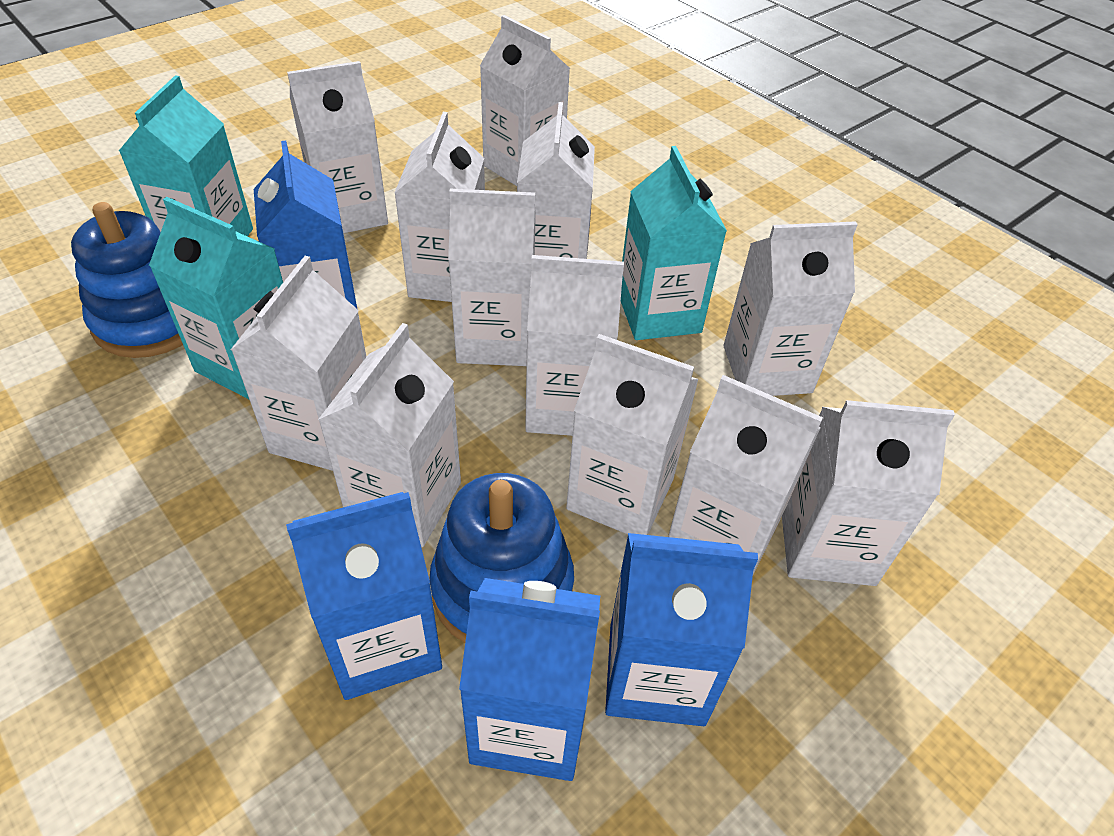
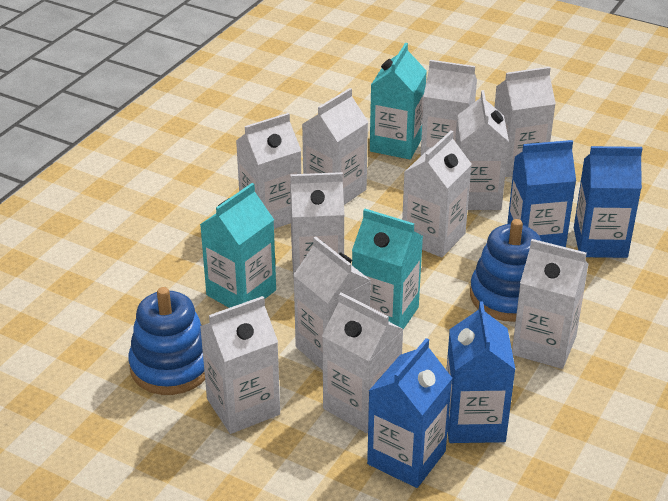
white carton: 12 -> 11

